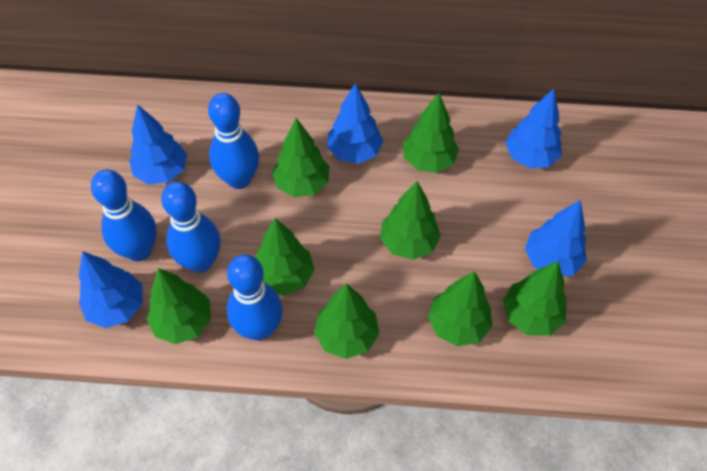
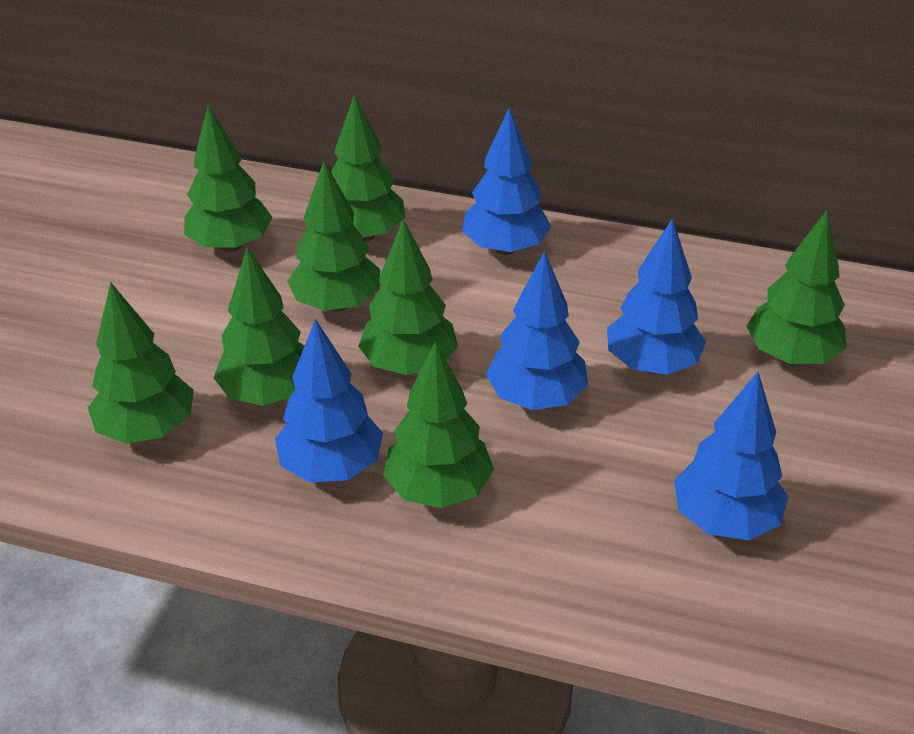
blue bowling pin: 4 -> 0

